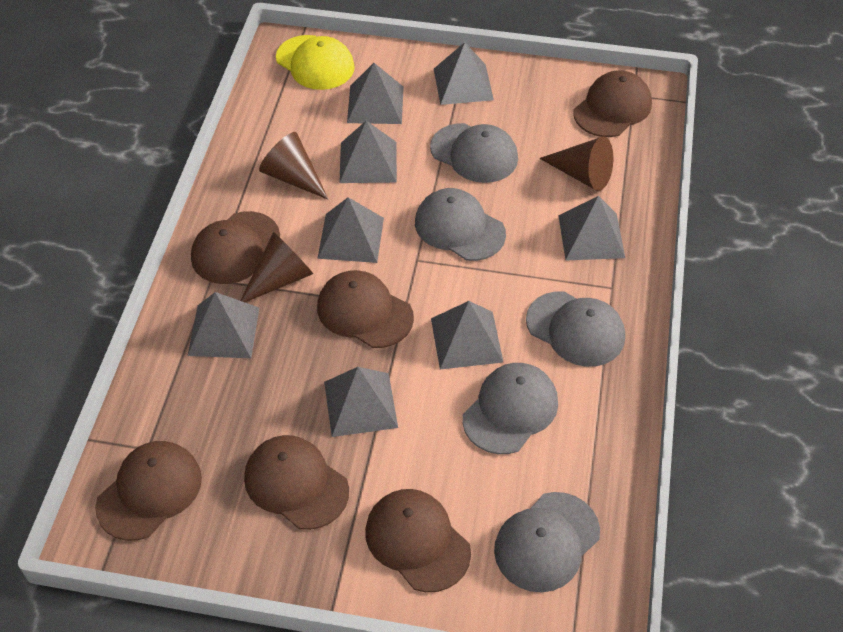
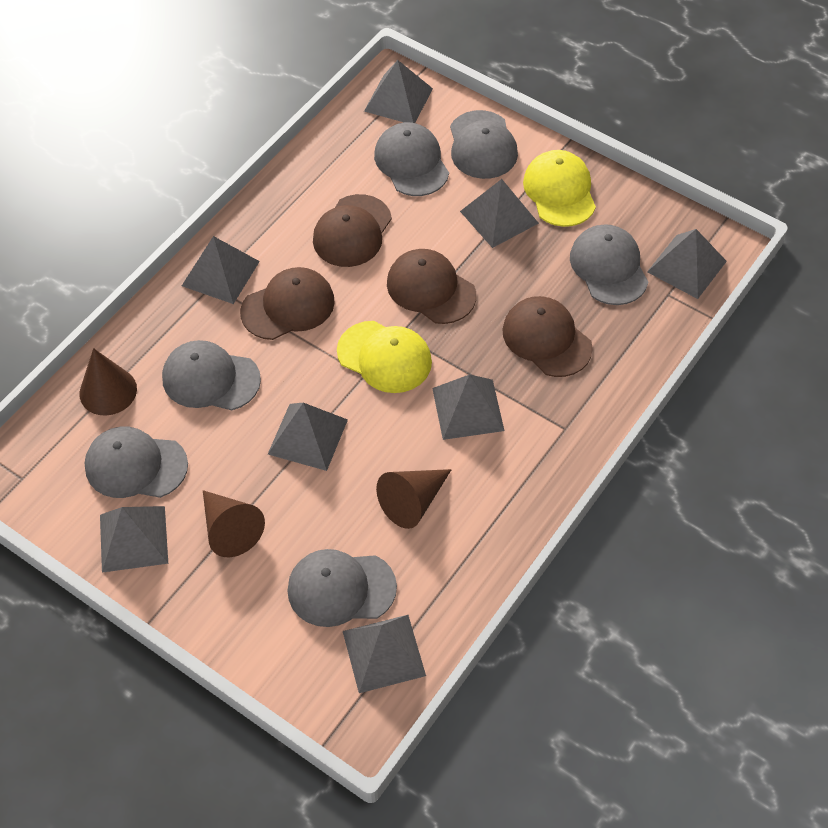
brown cap: 6 -> 4
grey cap: 5 -> 6
yellow cap: 1 -> 2

